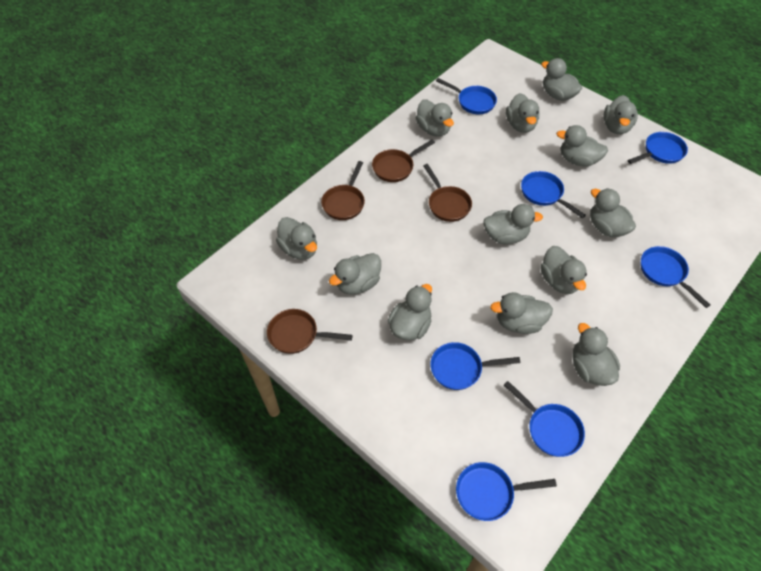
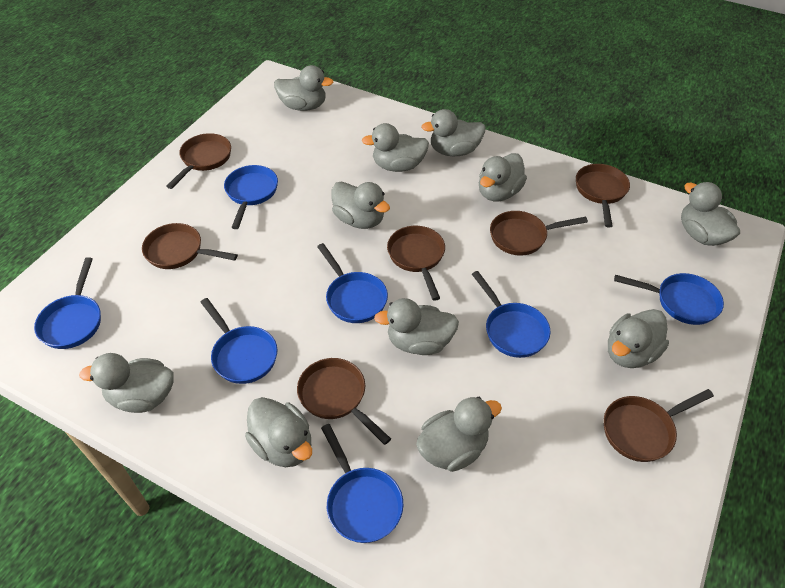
brown pan: 4 -> 7
grey duck: 13 -> 11

